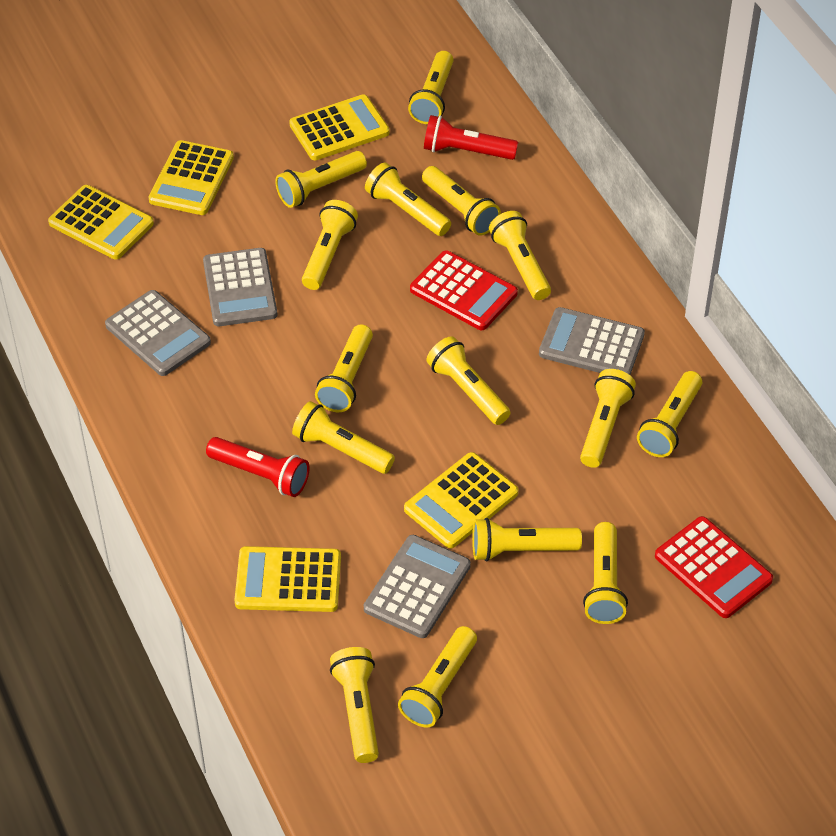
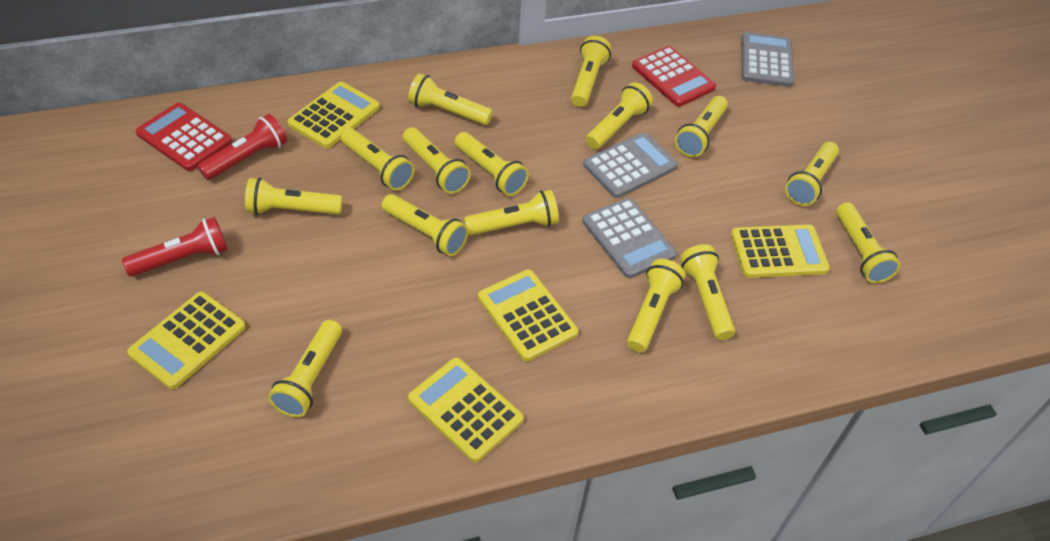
grey calculator: 4 -> 3

